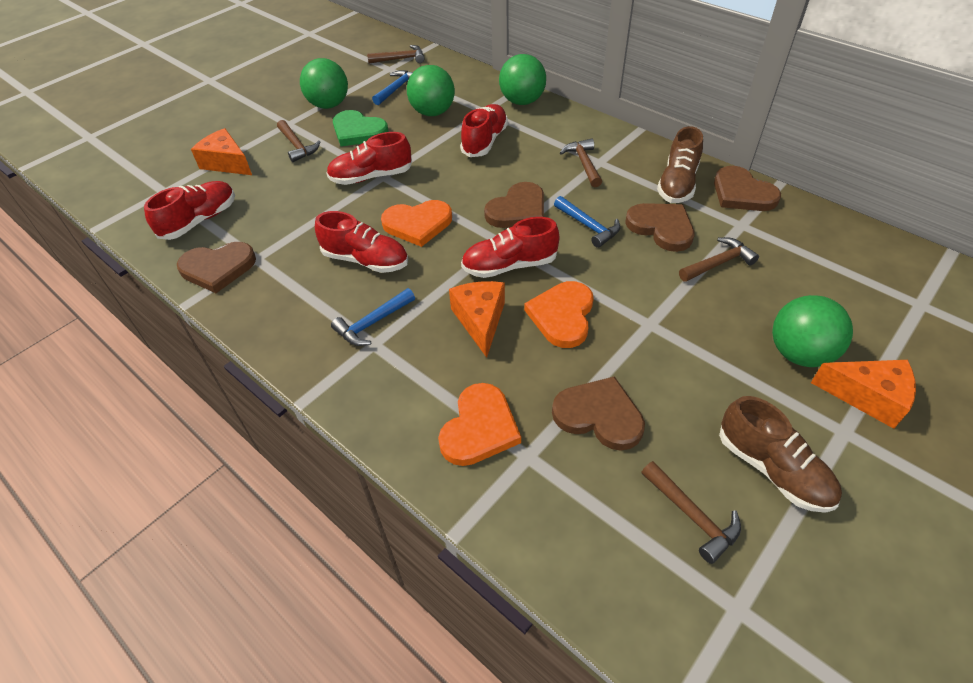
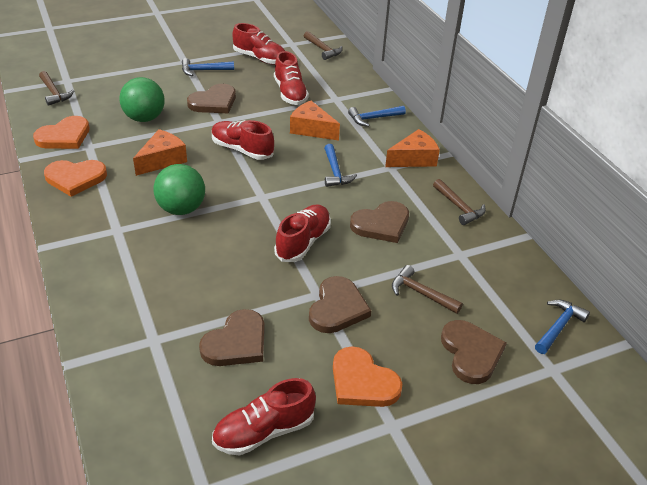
blue hammer: 3 -> 4
brown hammer: 5 -> 4
brown shoe: 2 -> 0
green ball: 4 -> 2
green heart: 1 -> 0

